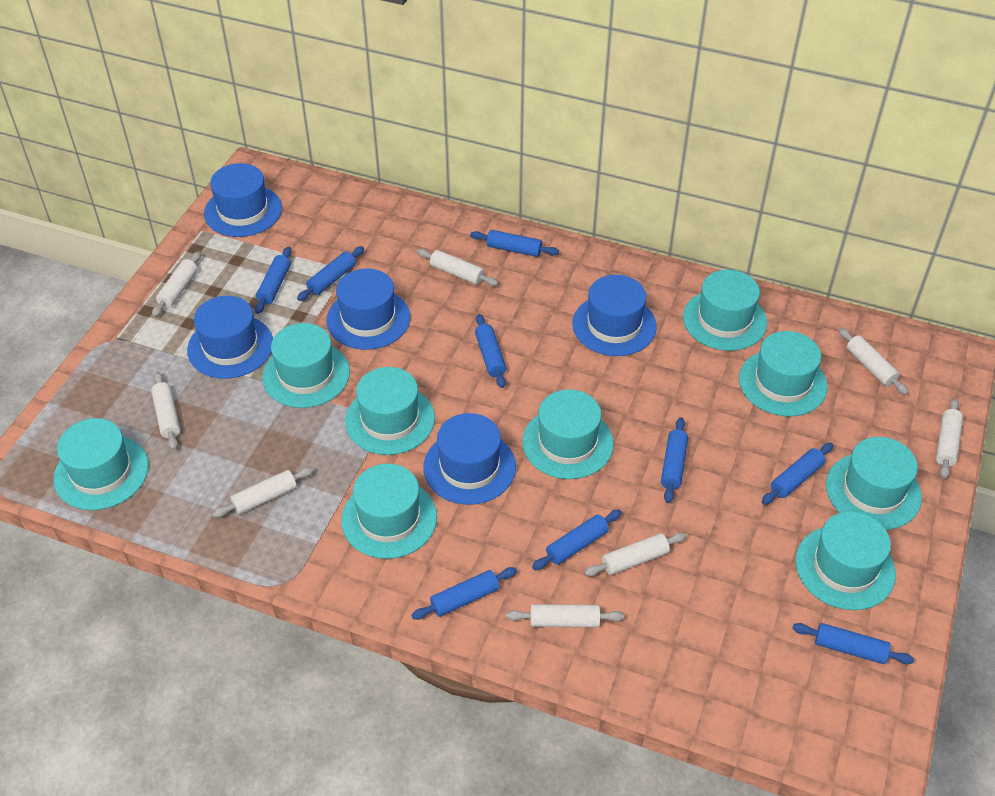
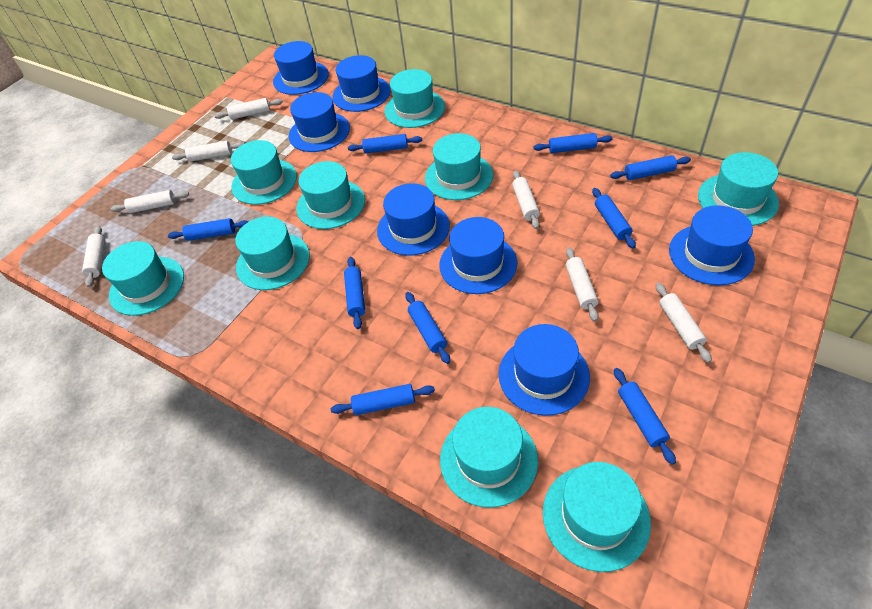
blue hat: 5 -> 7
white rolling pin: 8 -> 7

